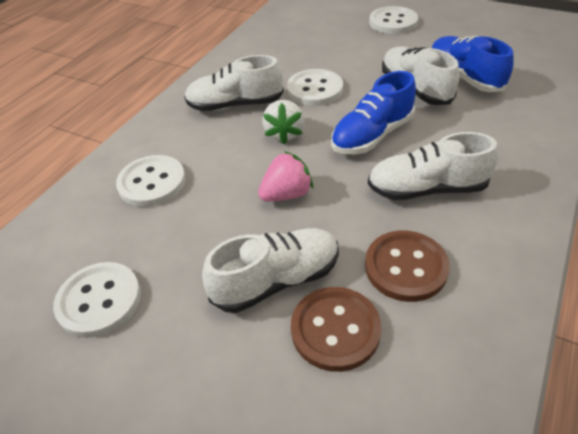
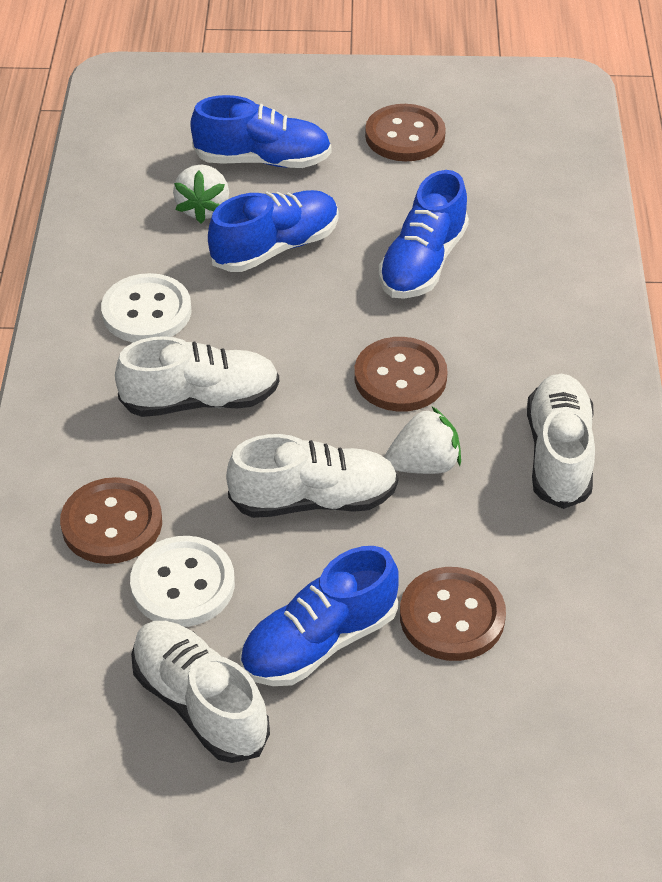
blue shoe: 2 -> 4
brown button: 2 -> 4
pink strawberry: 1 -> 0
white button: 4 -> 2
white strawberry: 1 -> 2

